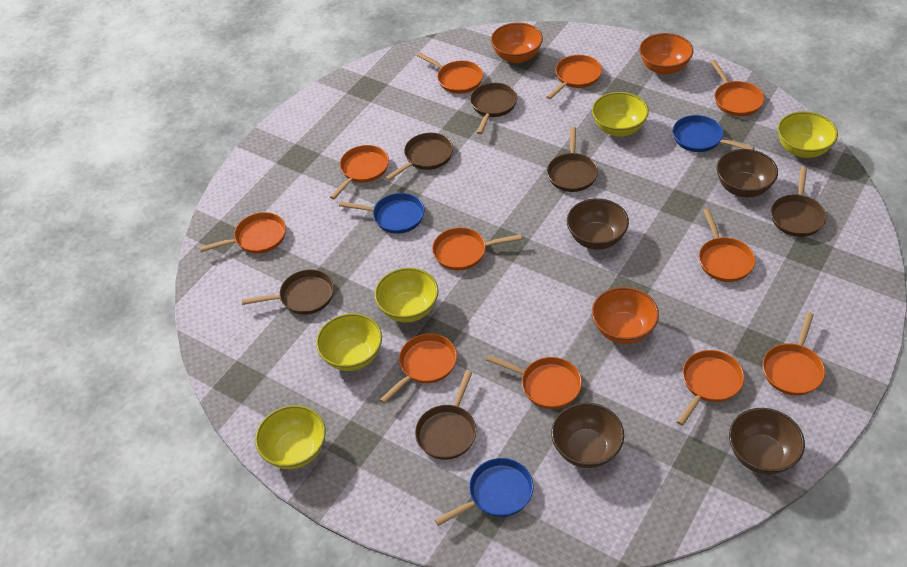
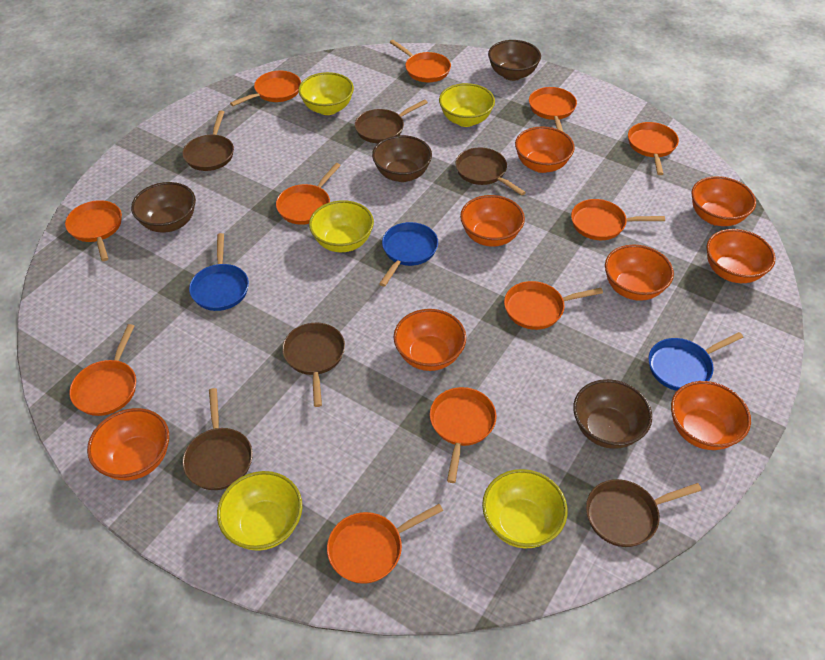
orange bowl: 3 -> 8

